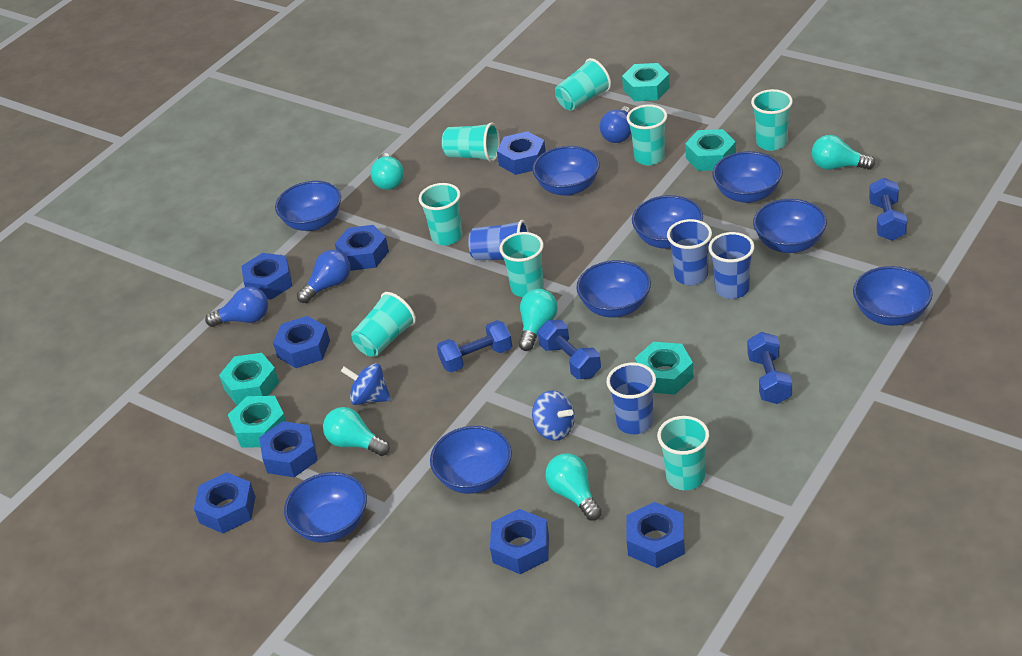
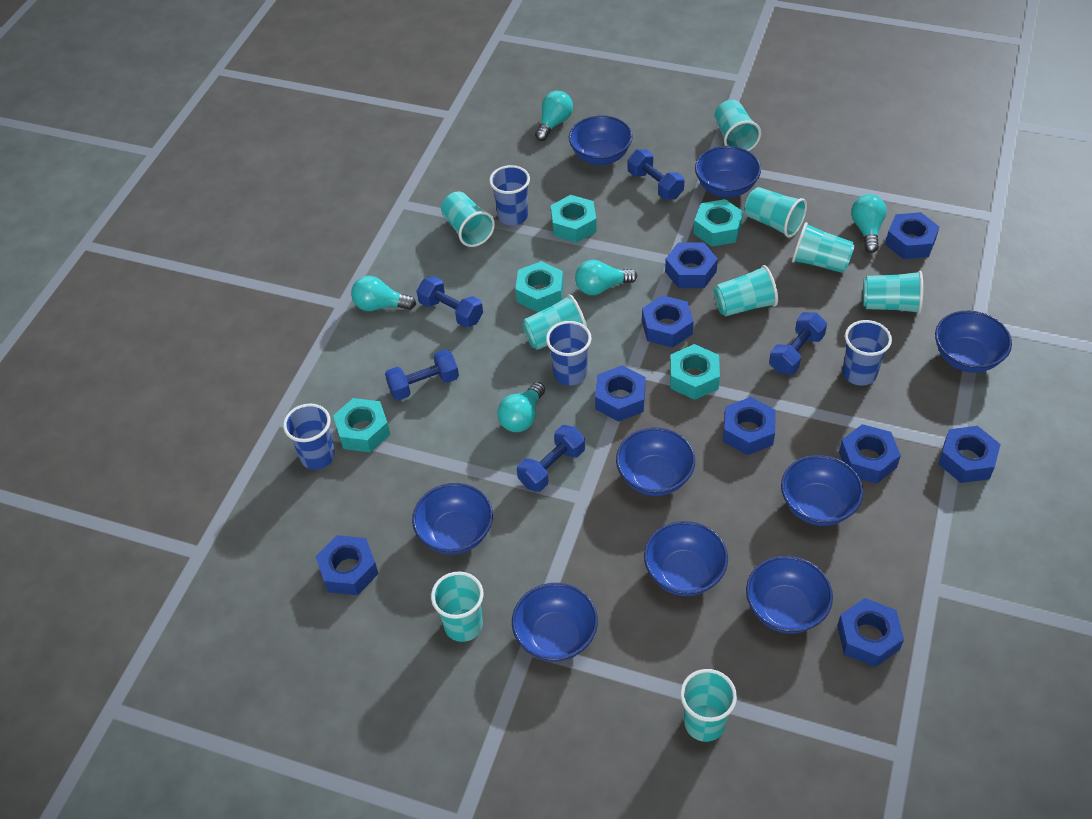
blue dumbbell: 4 -> 5
blue light bulb: 3 -> 0
blue nut: 8 -> 9
blue spinning top: 2 -> 0
turquoise cup: 8 -> 9

